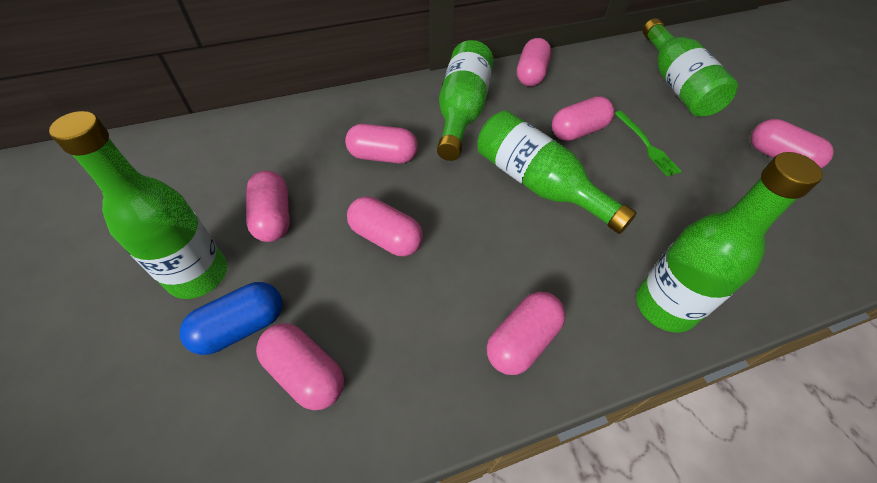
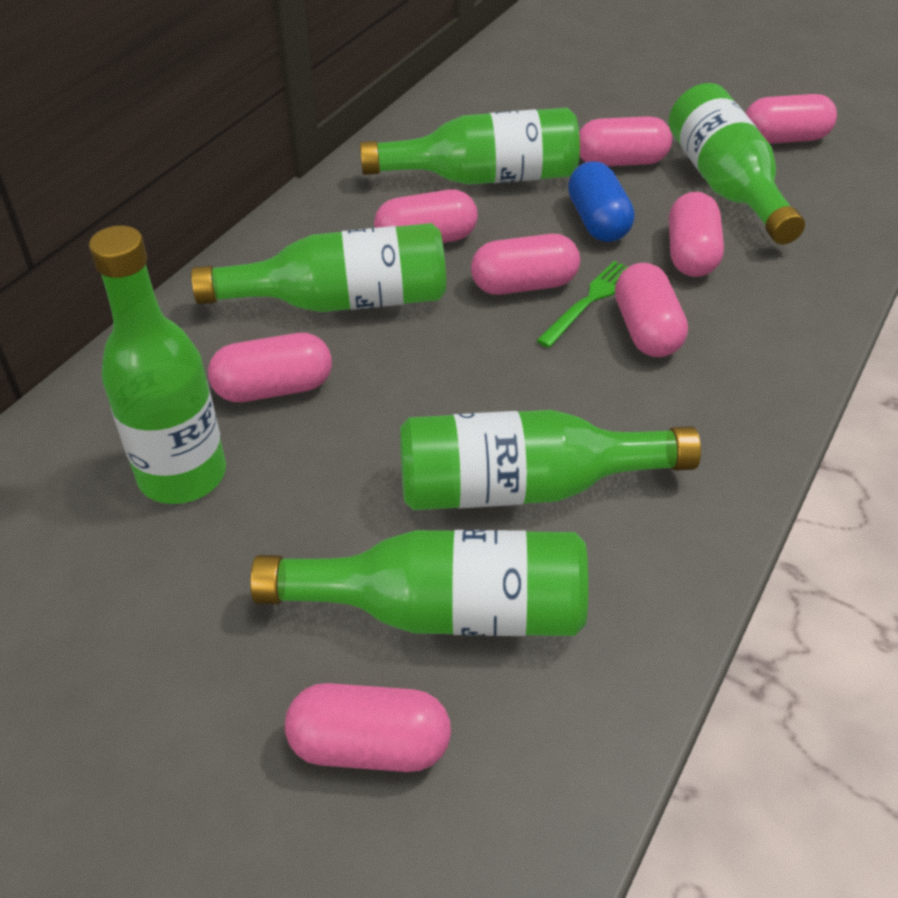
green bottle: 5 -> 6

